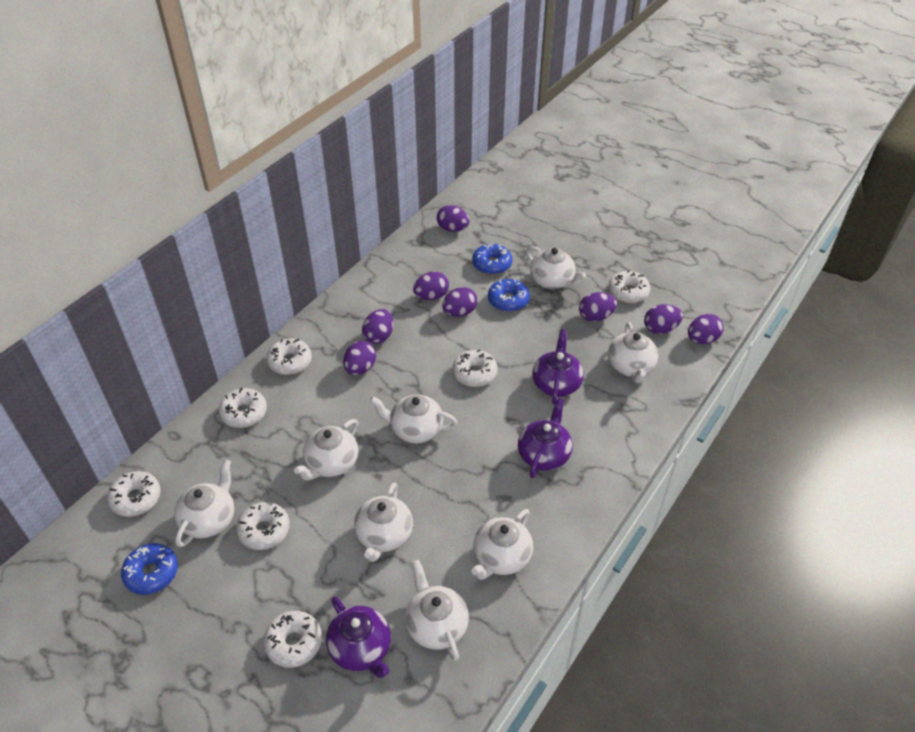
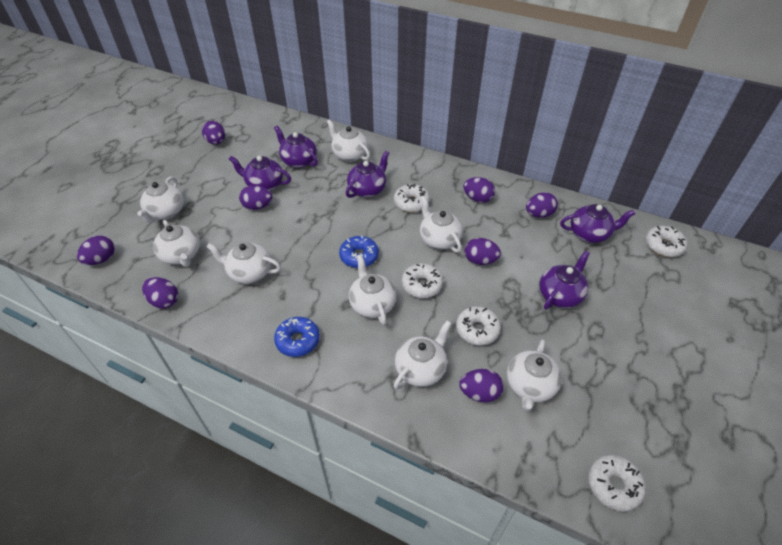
blue donut: 3 -> 2
purple teapot: 3 -> 5
white donut: 7 -> 5

